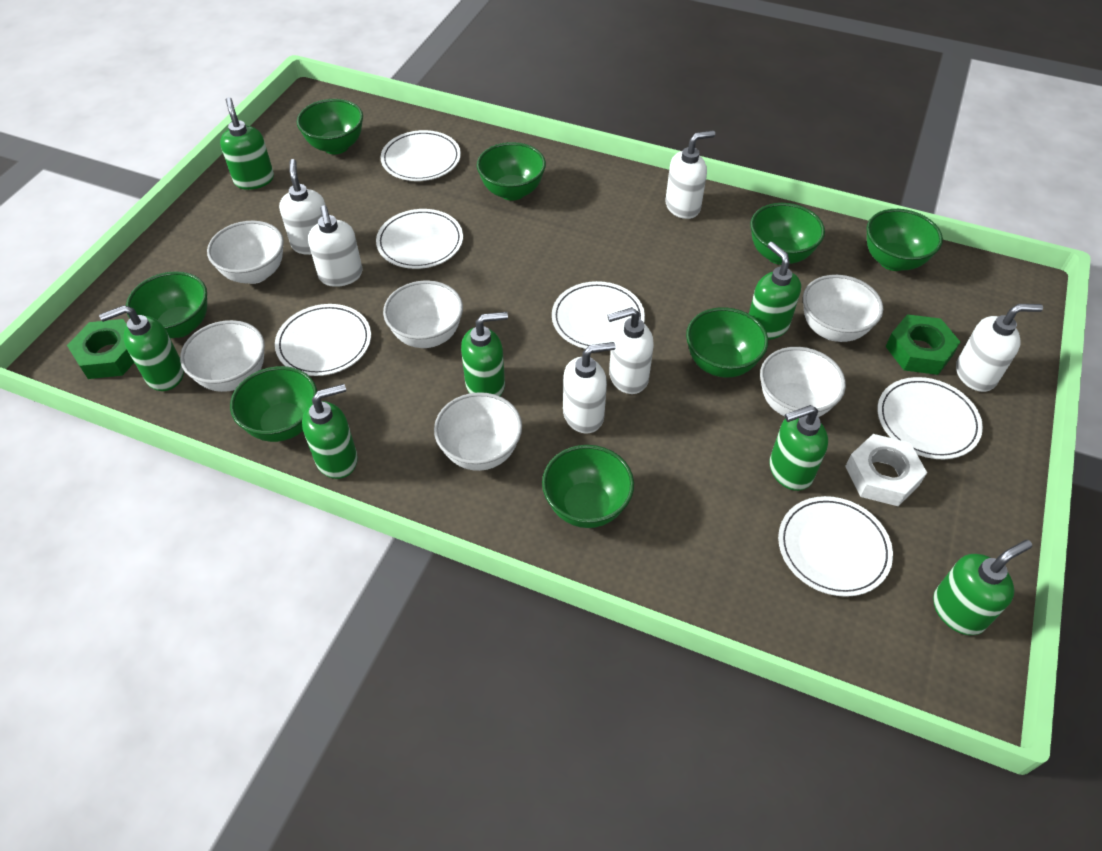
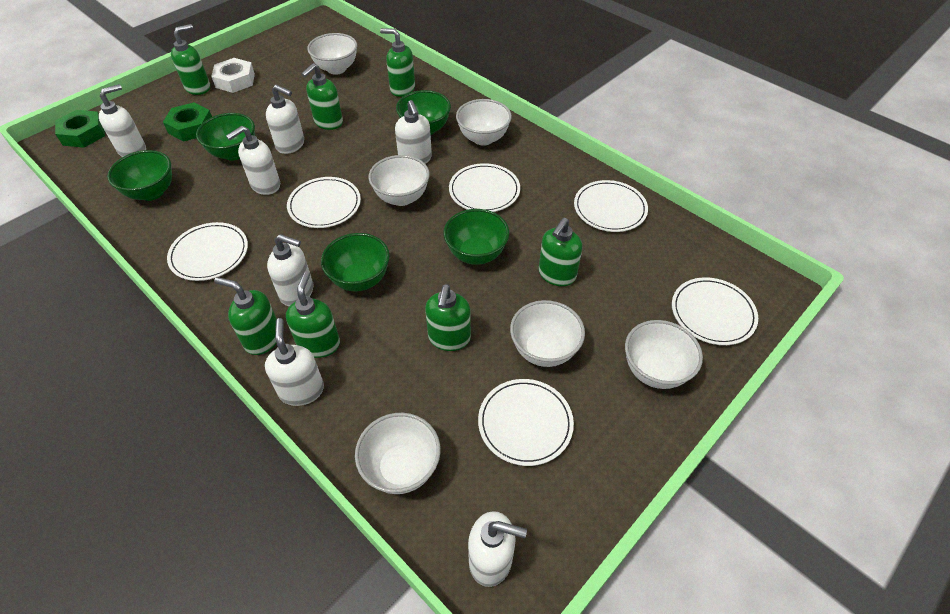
green bowl: 8 -> 5
white soap dispenser: 6 -> 7

